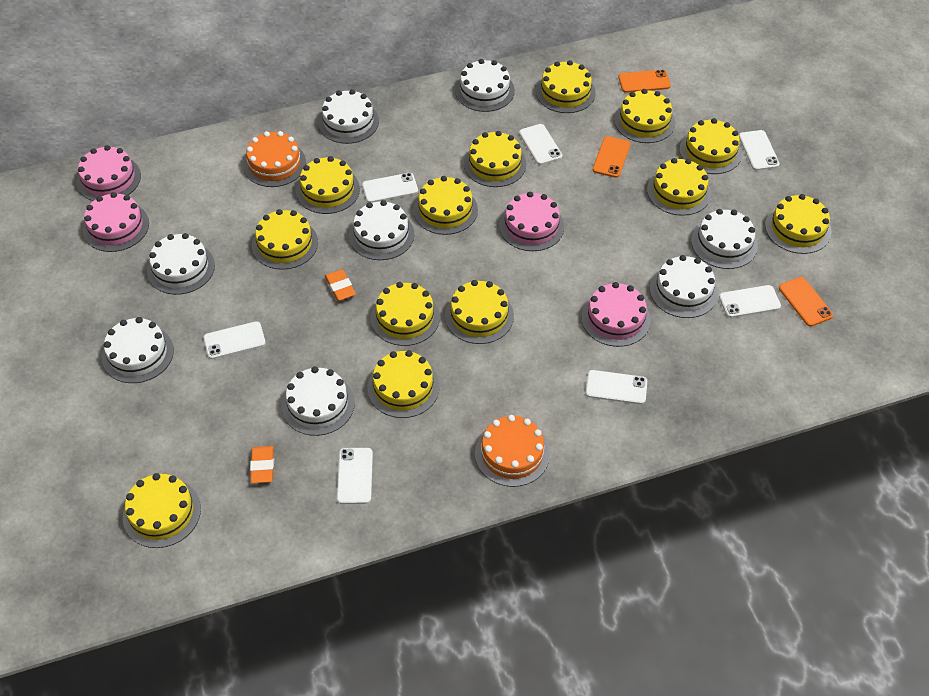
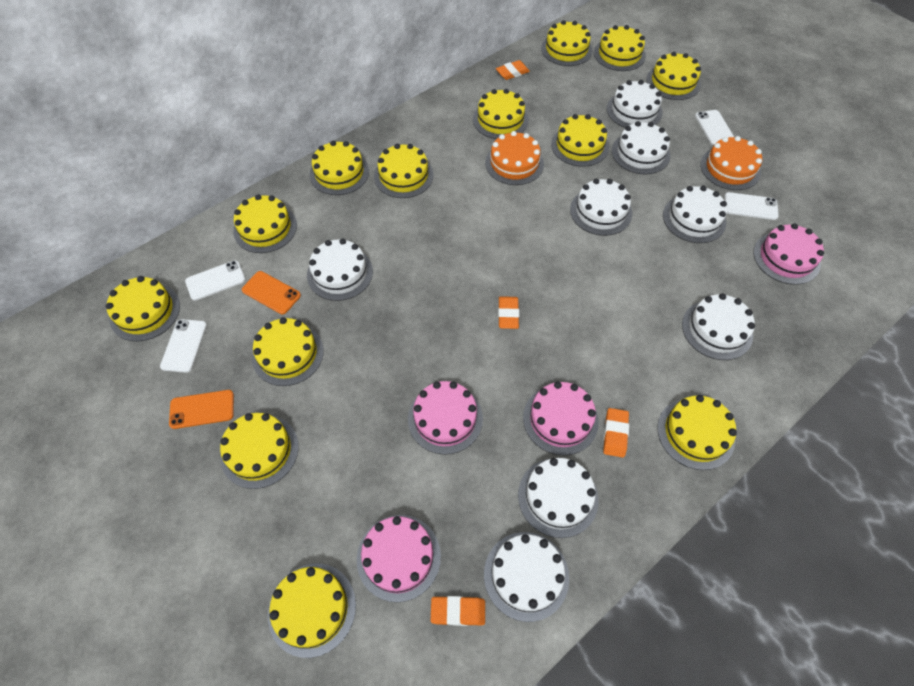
orange eraser: 2 -> 4
orange phone: 3 -> 2
white phone: 7 -> 4

